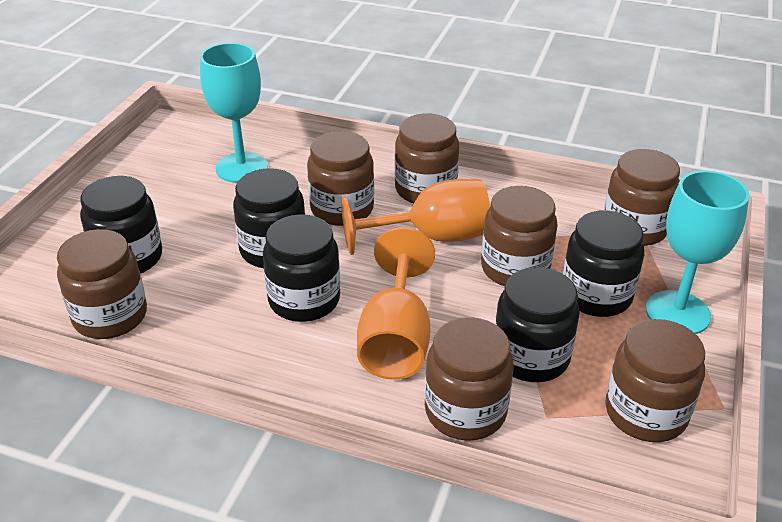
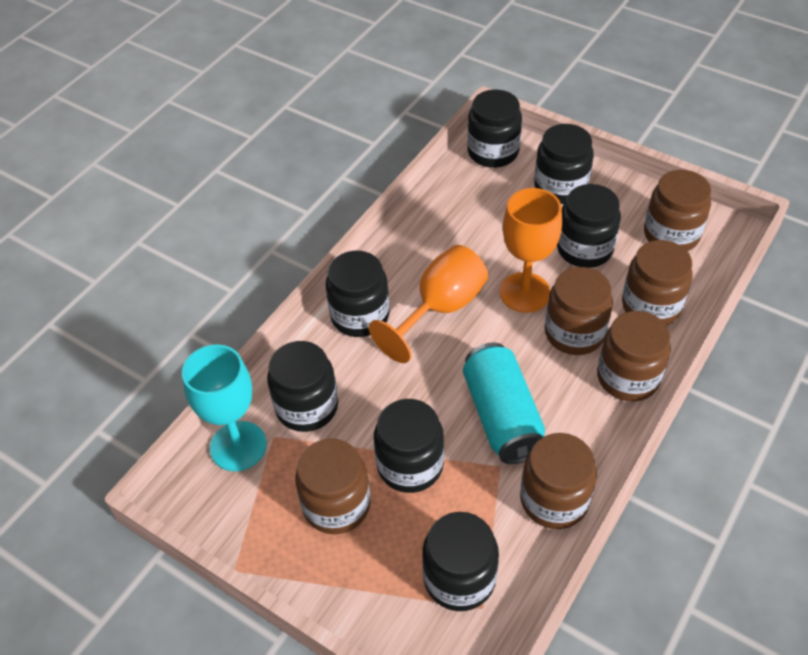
black jar: 5 -> 7
brown jar: 7 -> 6
turquoise can: 0 -> 1
turquoise goblet: 2 -> 1

